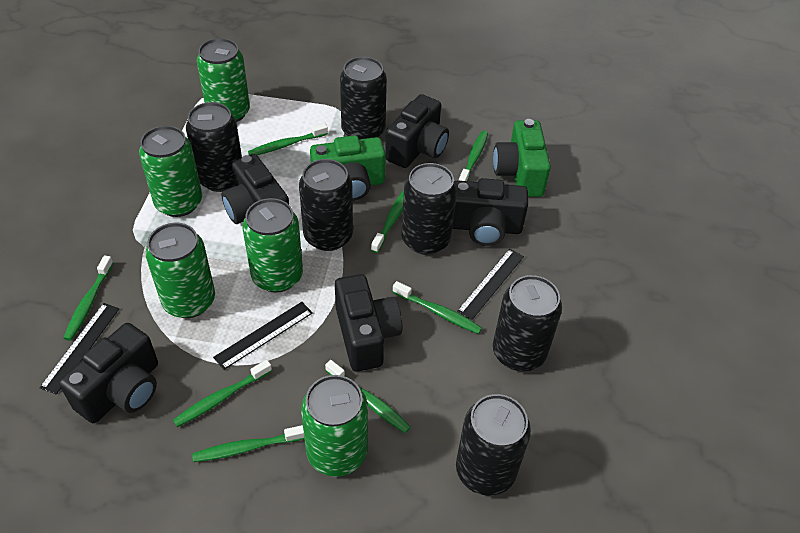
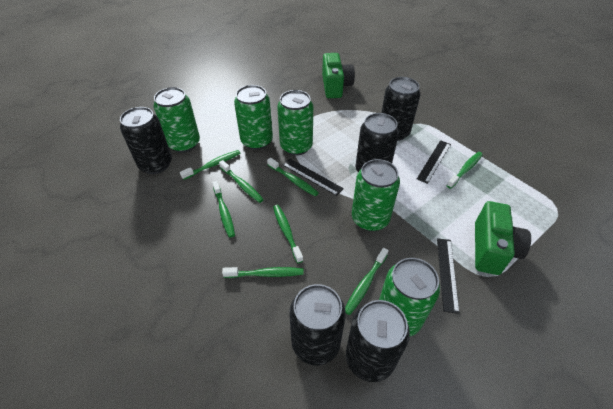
black camera: 5 -> 0
black can: 6 -> 5

